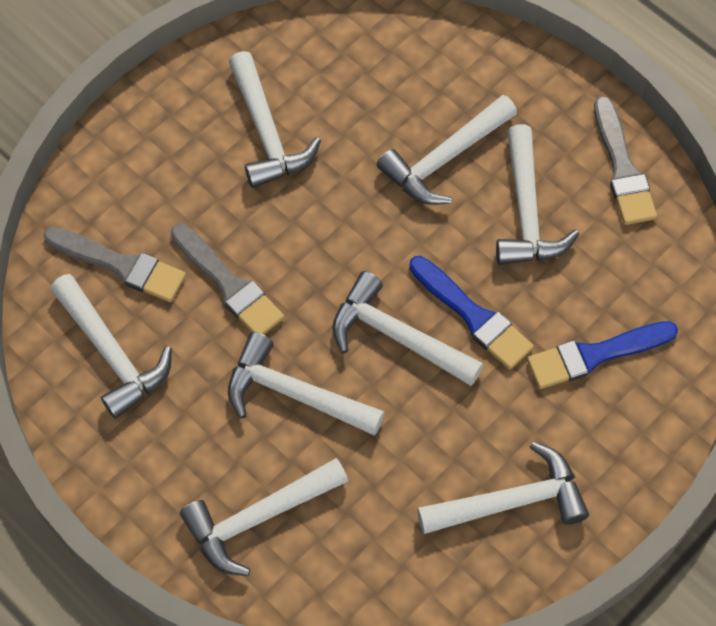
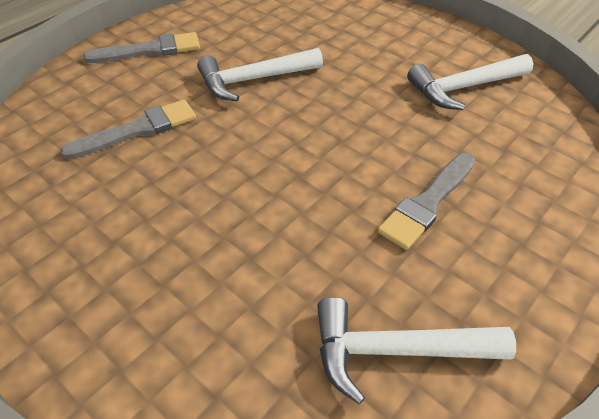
blue brush: 2 -> 0
white hammer: 8 -> 3

